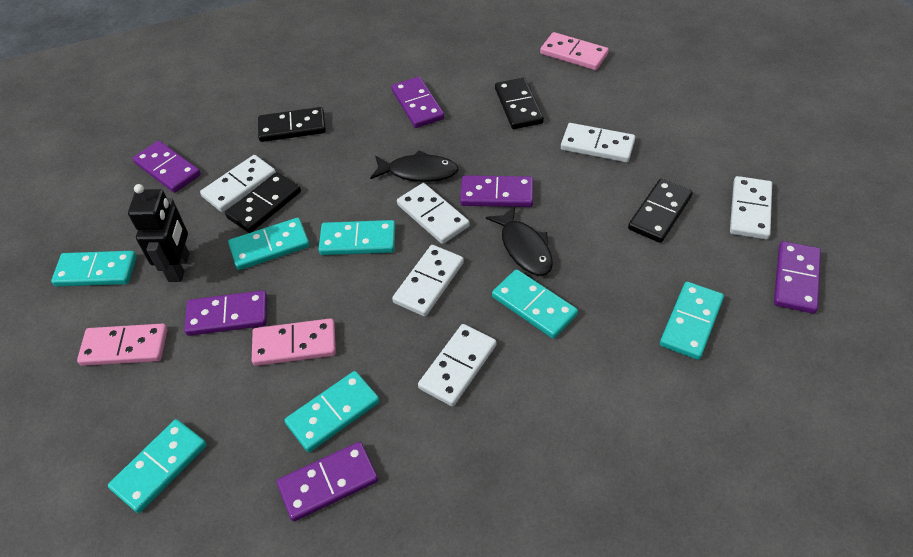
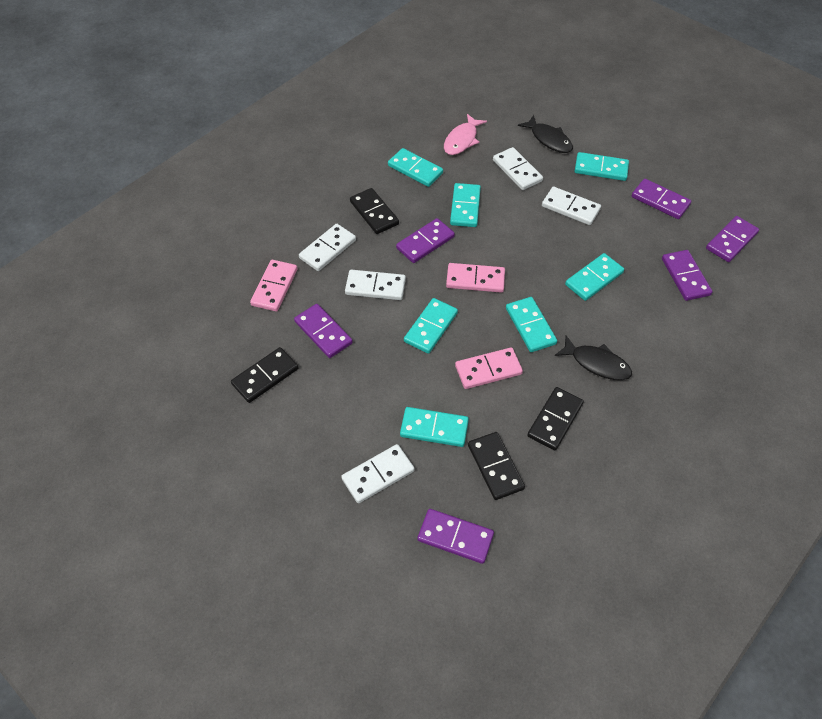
black robot: 1 -> 0
pink fish: 0 -> 1
white domino: 6 -> 5

